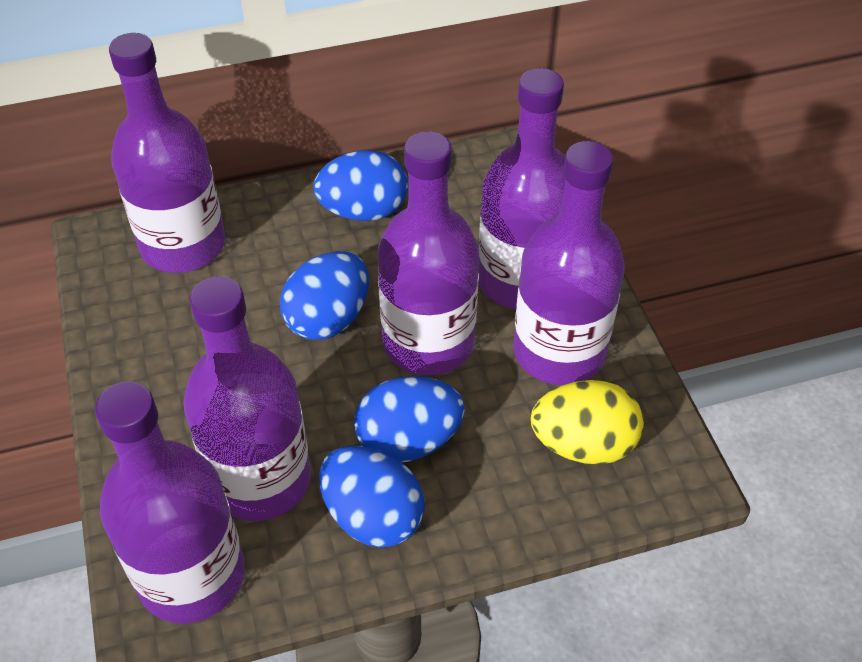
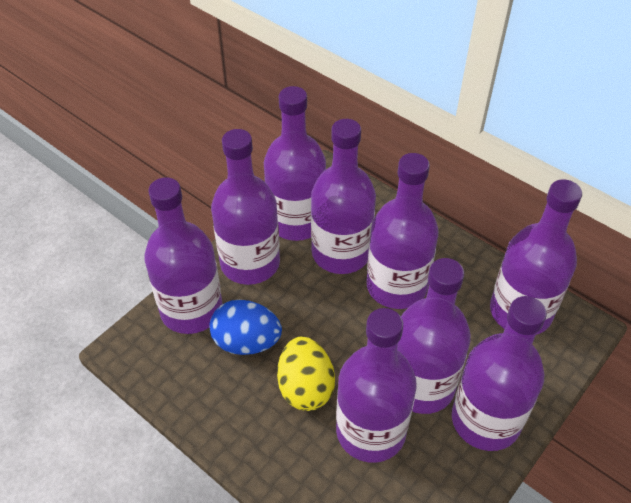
blue egg: 4 -> 1
purple bottle: 6 -> 9

